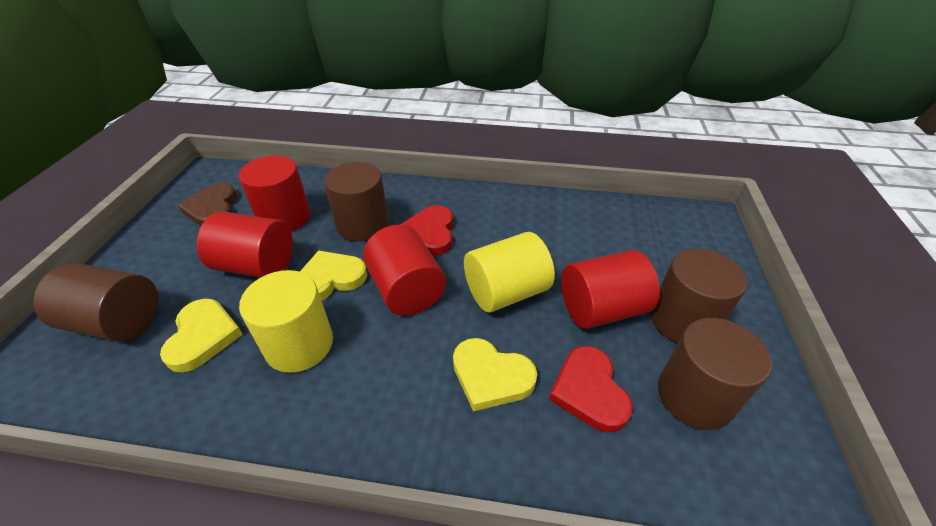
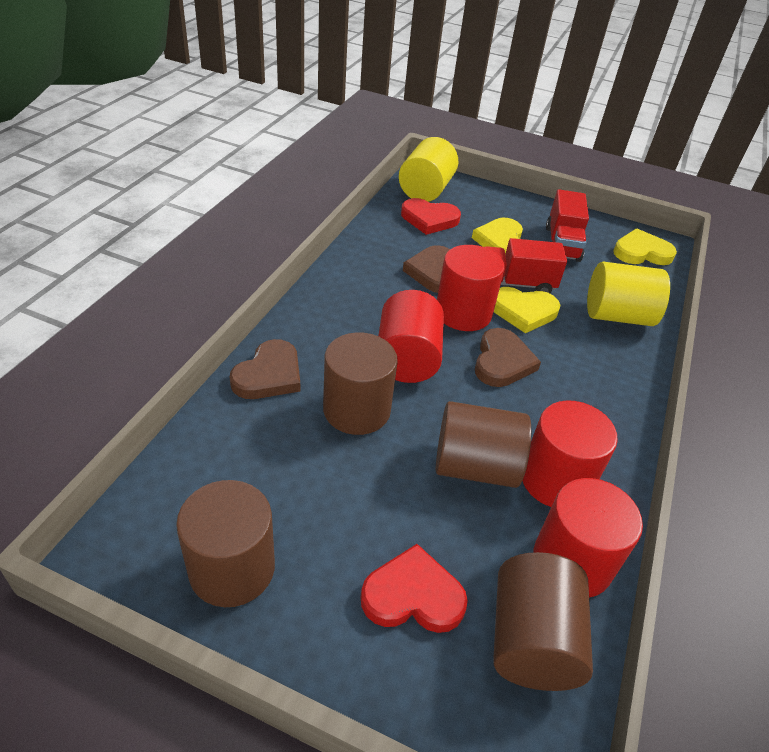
brown heart: 1 -> 3
red truck: 0 -> 2

